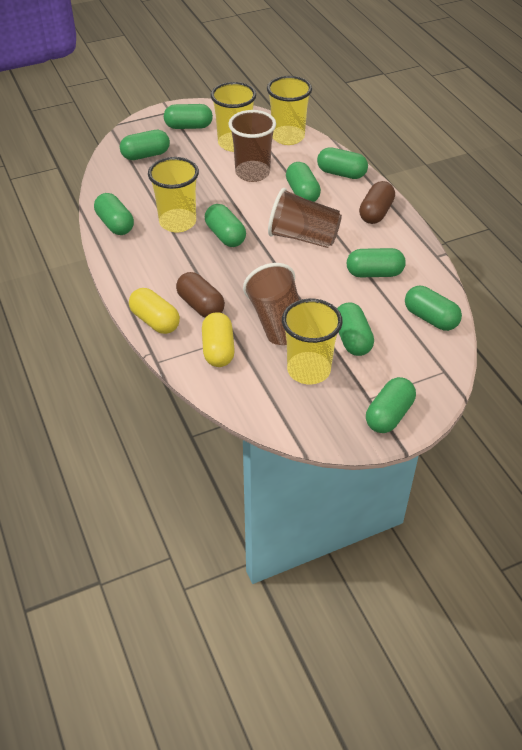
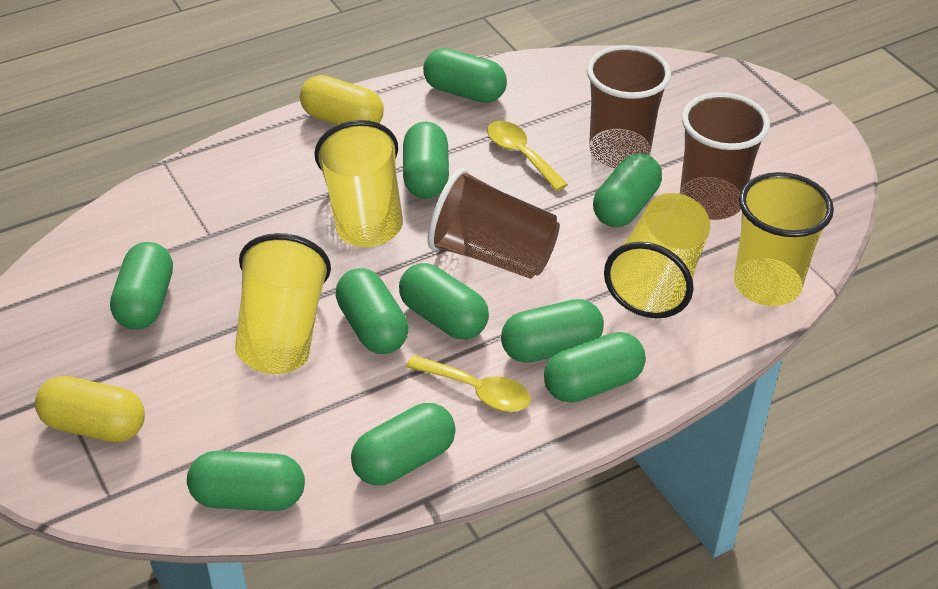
brown capsule: 2 -> 0
yellow spoon: 0 -> 2

